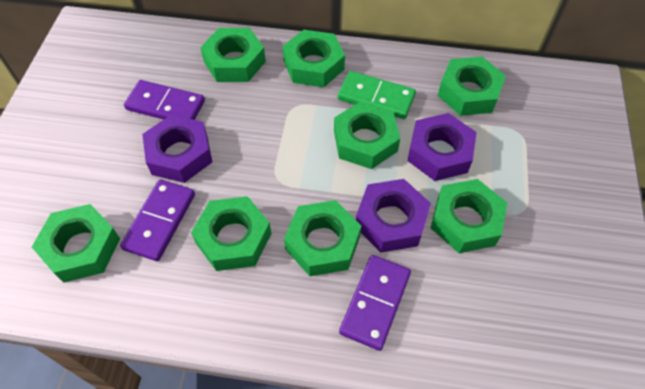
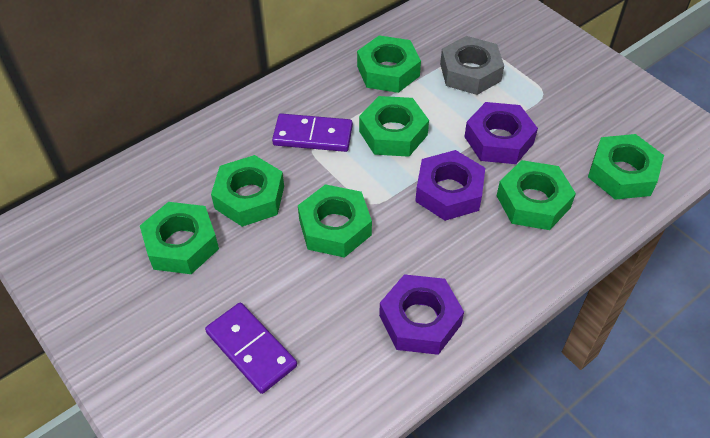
green domino: 1 -> 0
green nut: 8 -> 7
grey nut: 0 -> 1
purple domino: 3 -> 2

